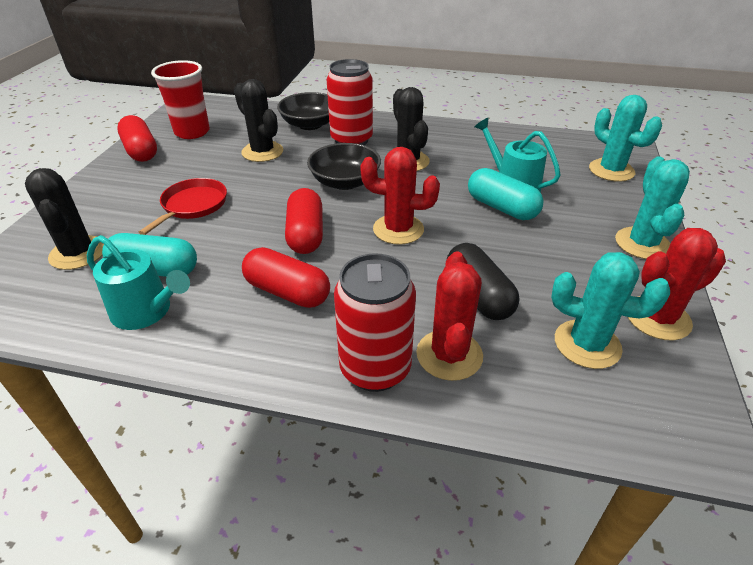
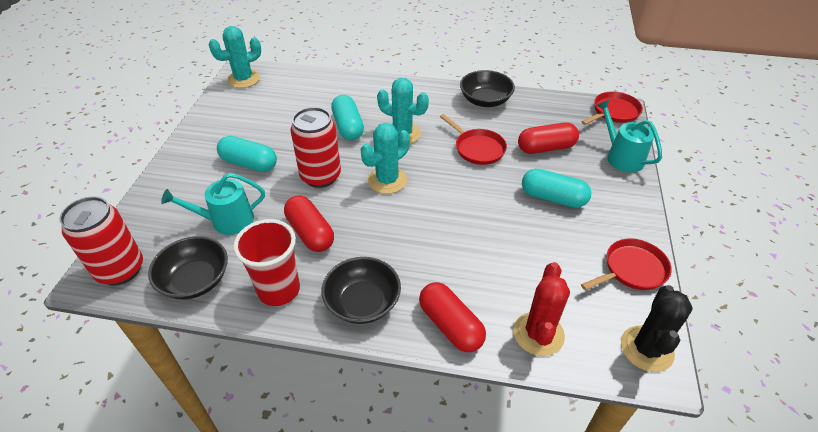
black bowl: 2 -> 3
black cactus: 3 -> 1
black capsule: 1 -> 0
red cactus: 3 -> 1
red pan: 1 -> 3
turquoise capsule: 2 -> 3

